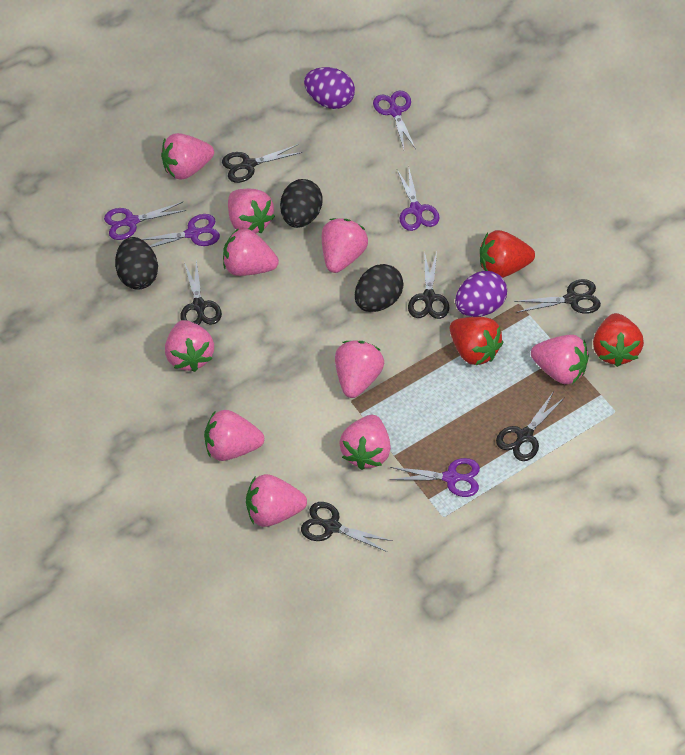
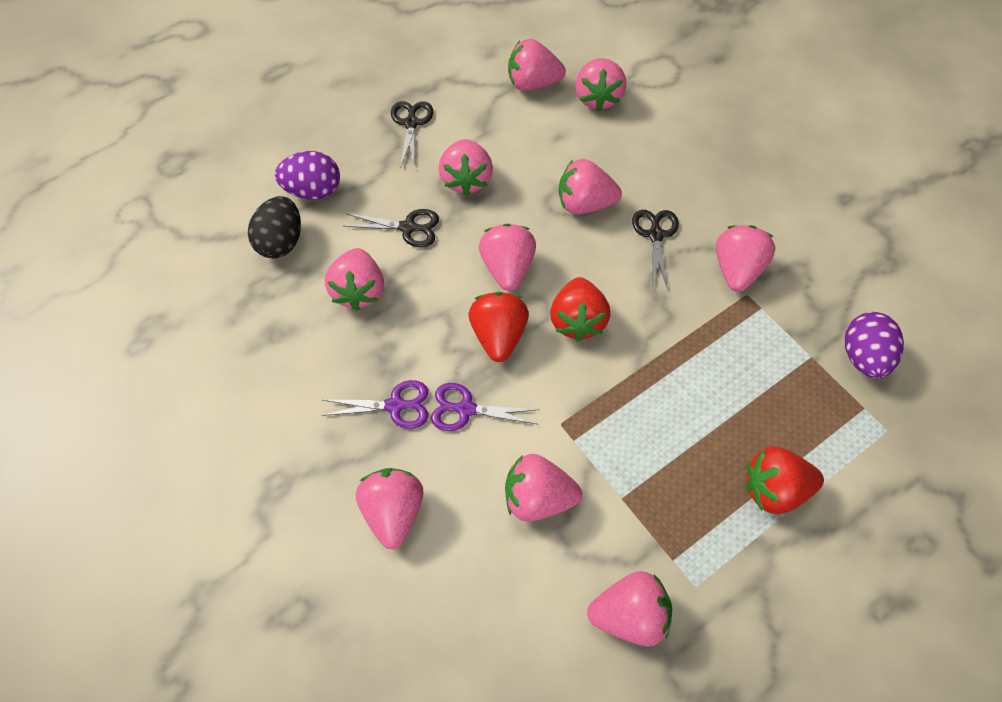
black egg: 3 -> 1
black scissors: 6 -> 3
purple scissors: 5 -> 2

